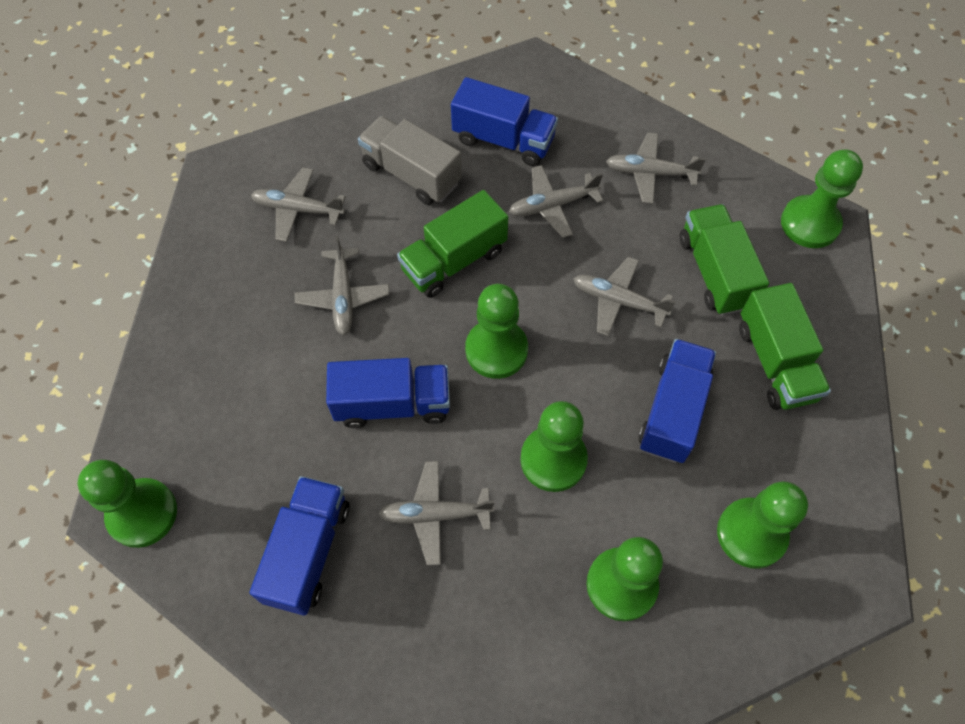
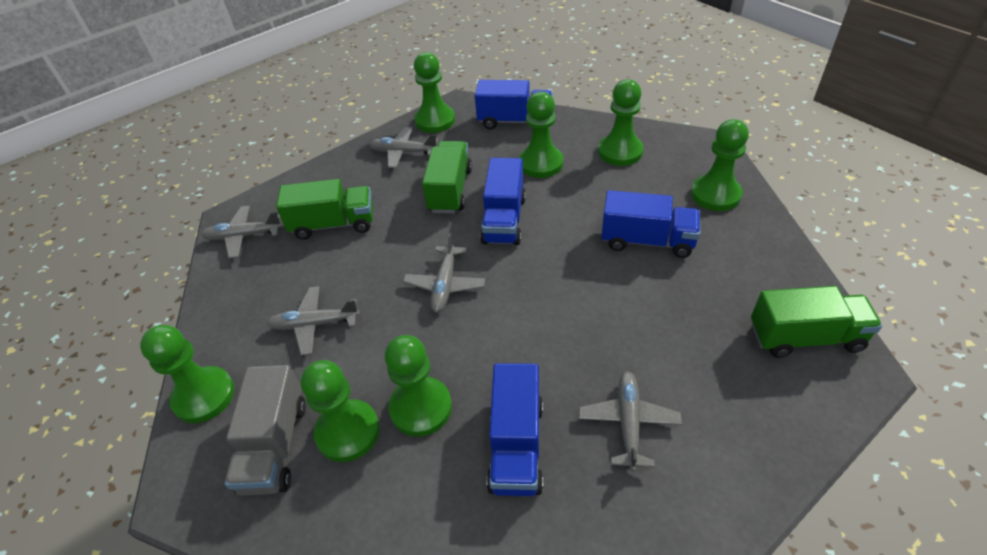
green pawn: 6 -> 7
grey plane: 6 -> 5

